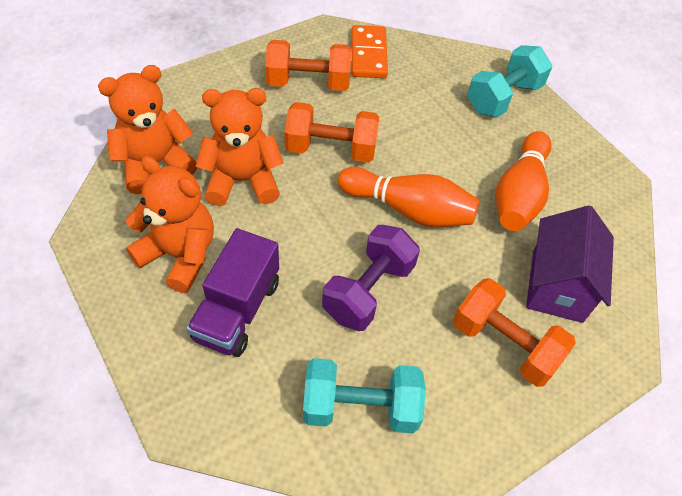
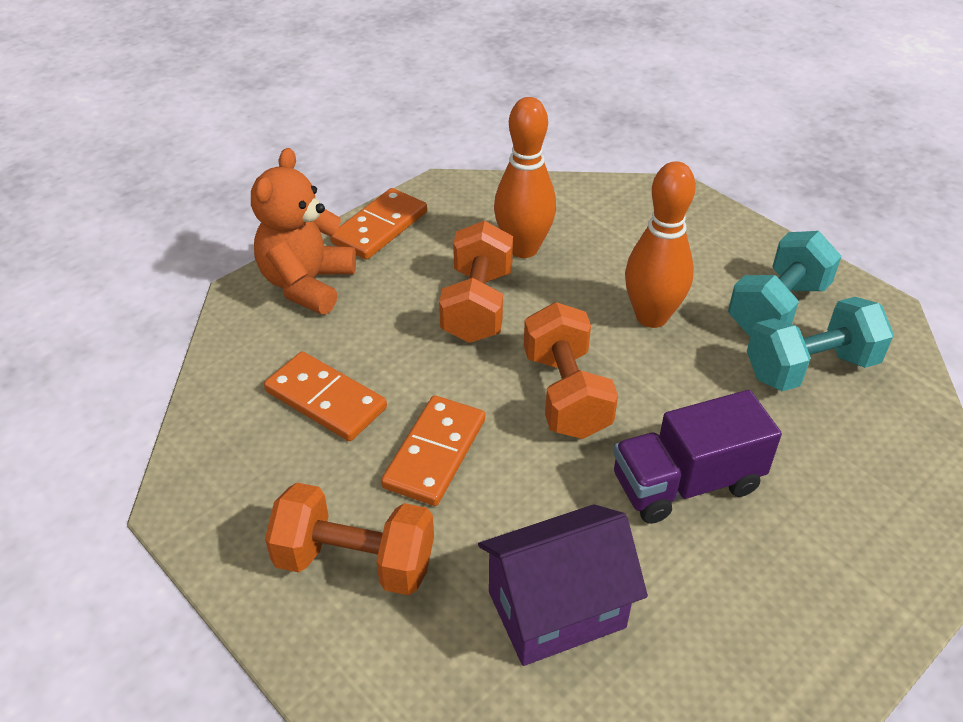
orange domino: 1 -> 3
orange teddy bear: 3 -> 1
purple dumbbell: 1 -> 0

